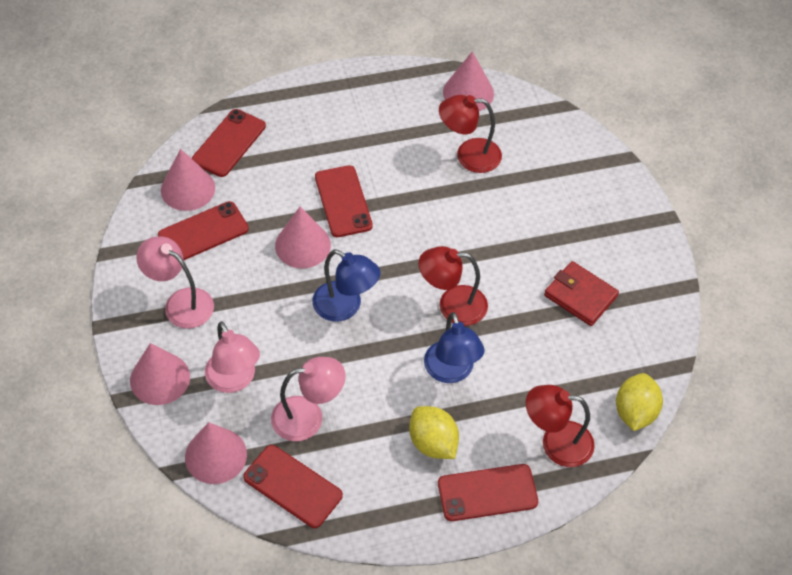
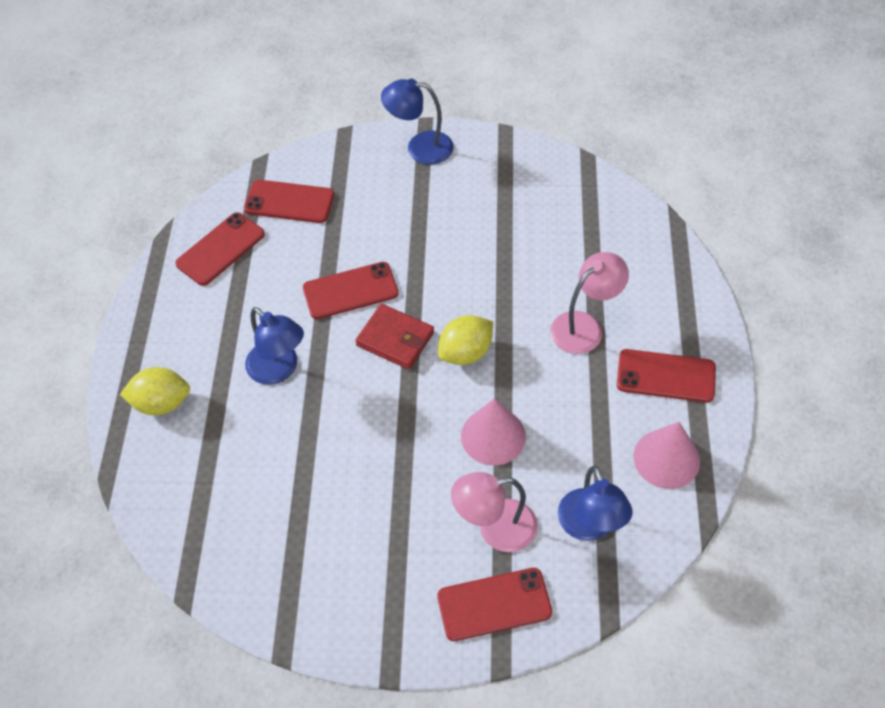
blue lamp: 2 -> 3
pink cone: 5 -> 2
pink lamp: 3 -> 2
red lamp: 3 -> 0

